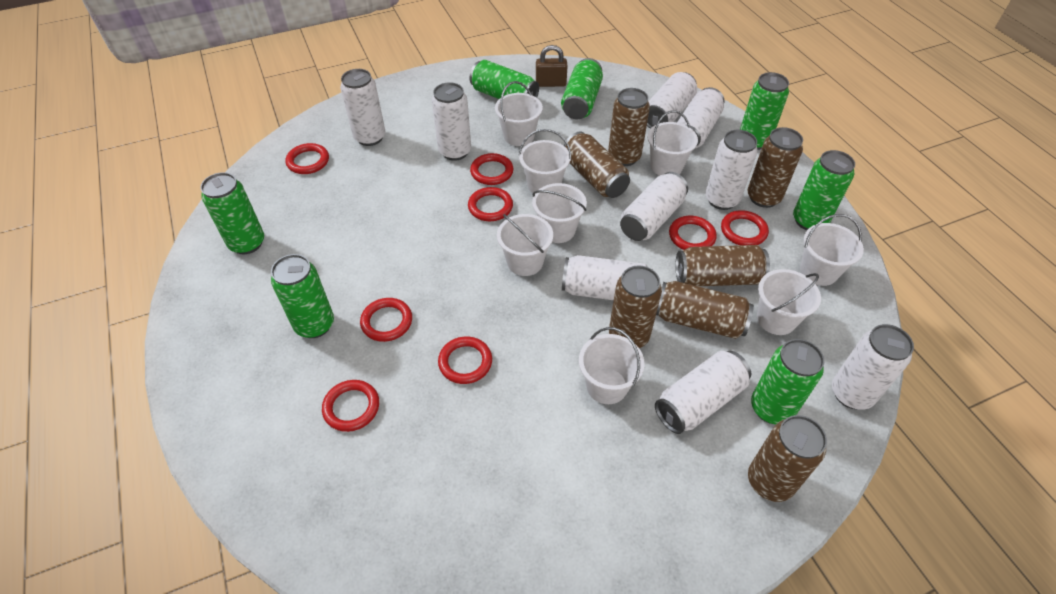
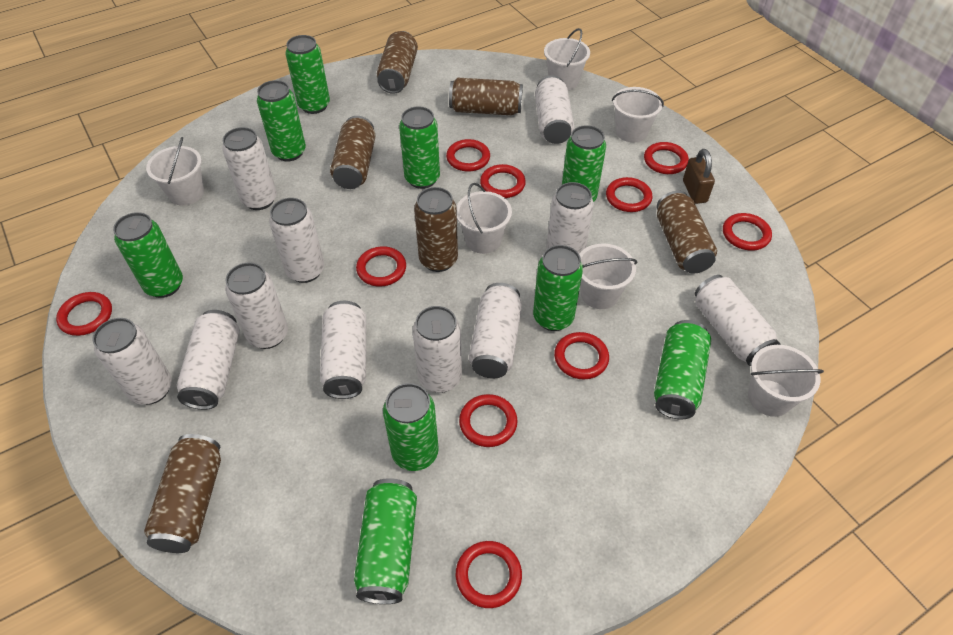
brown can: 7 -> 6
green can: 7 -> 9
red ring: 8 -> 10
white bucket: 8 -> 6
white can: 9 -> 11

